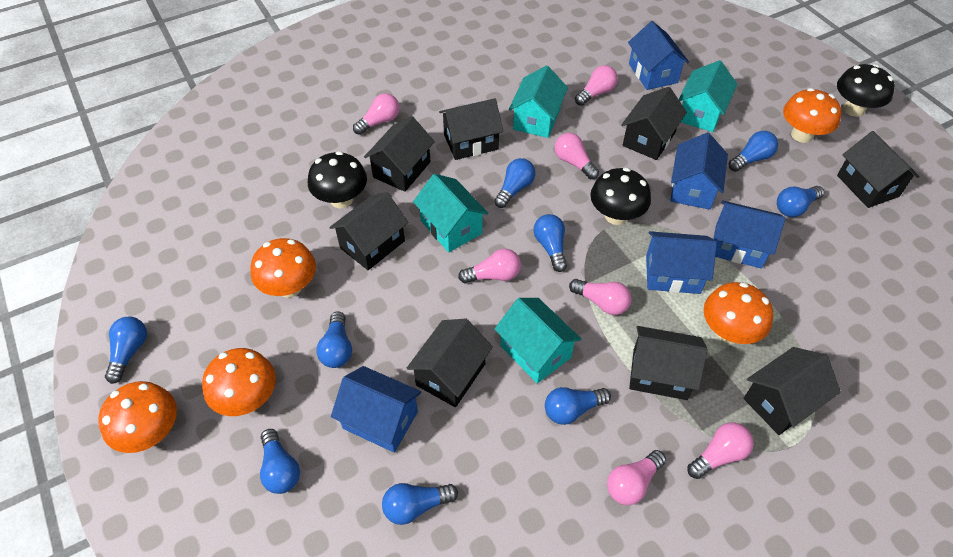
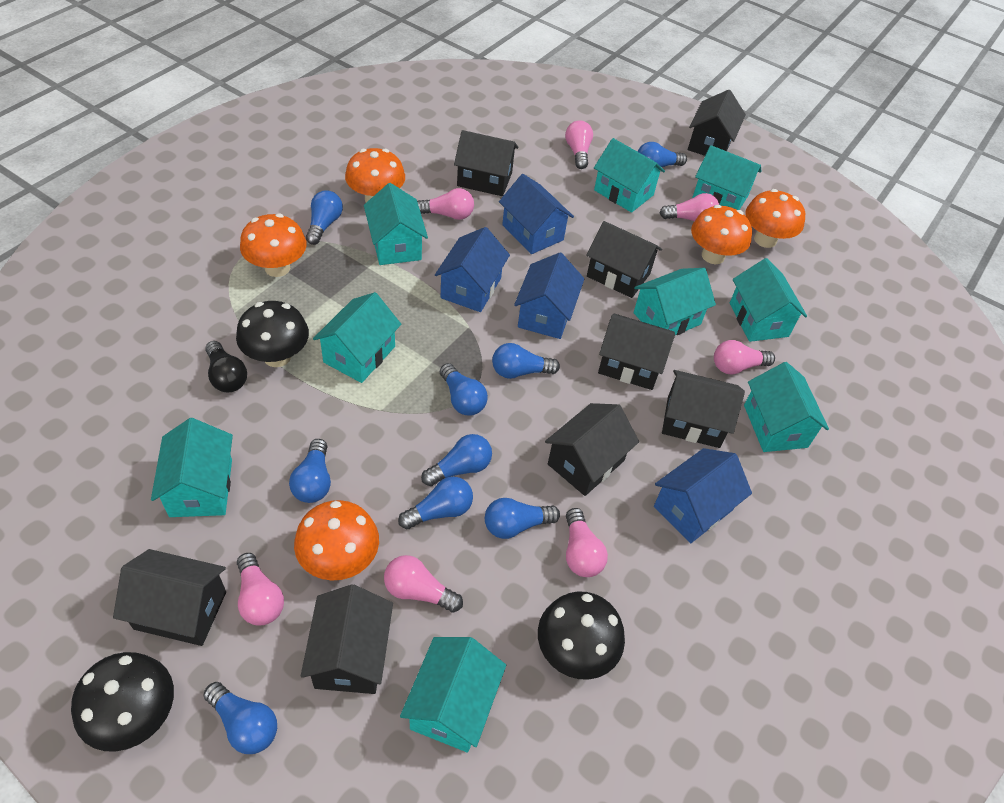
black light bulb: 0 -> 1
blue house: 5 -> 4
turquoise house: 4 -> 9

